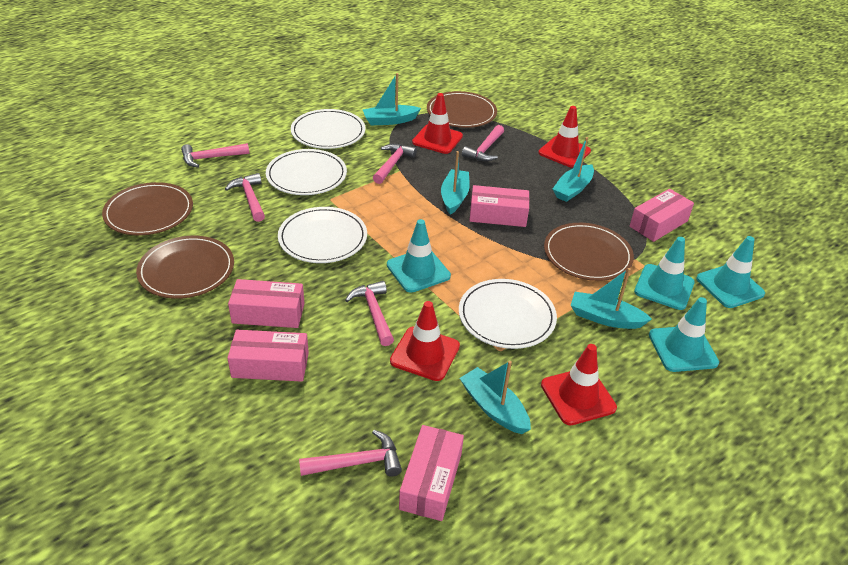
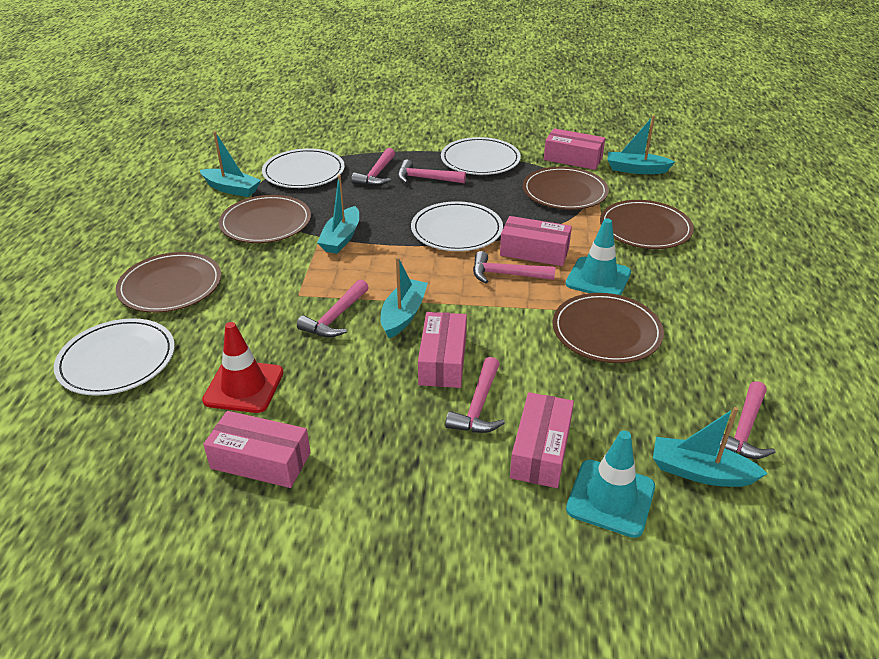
brown plate: 4 -> 5
red traffic cone: 4 -> 1
turquoise traffic cone: 4 -> 2

